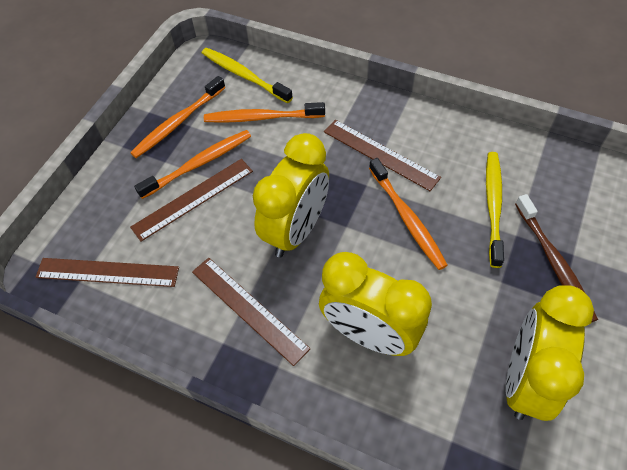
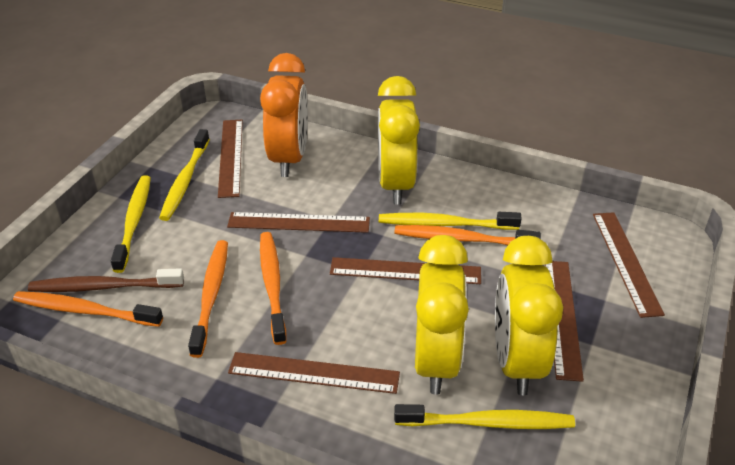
brown ruler: 4 -> 6
orange clock: 0 -> 1
yellow toothbrush: 2 -> 4

